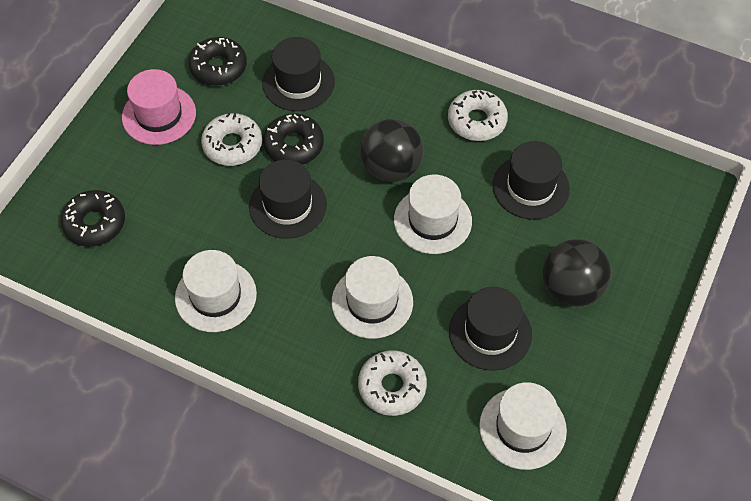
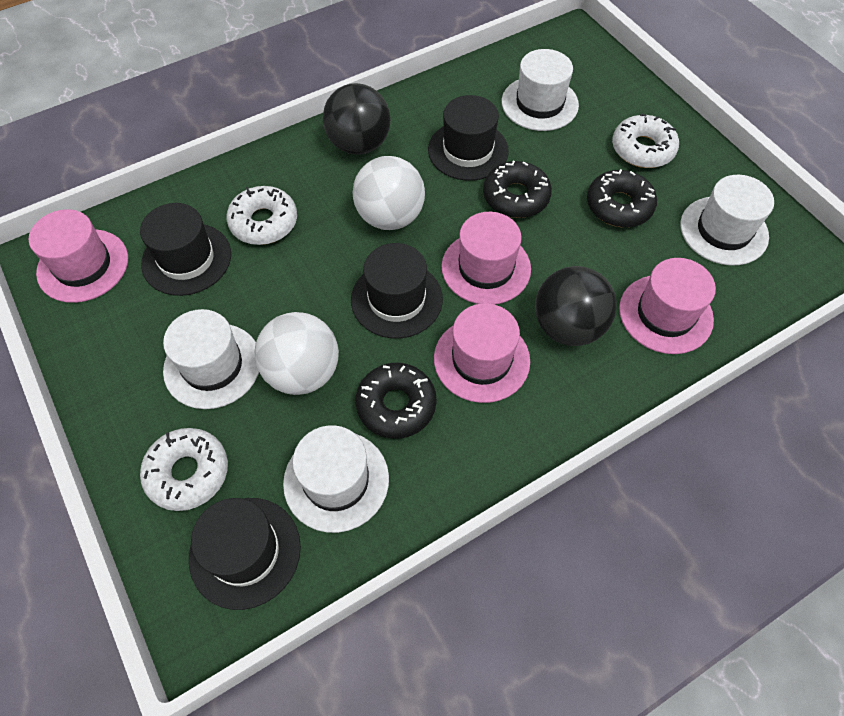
pink hat: 1 -> 4
white ball: 0 -> 2

